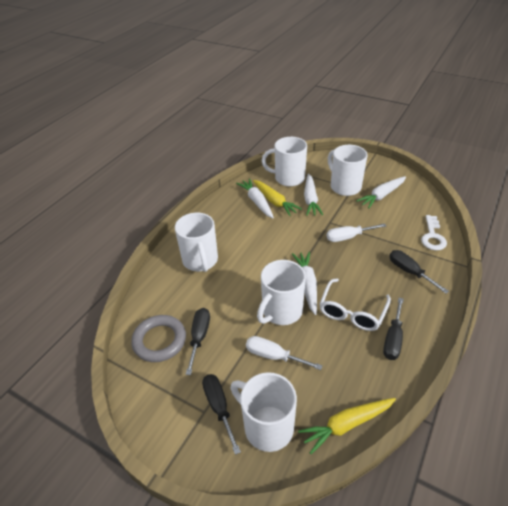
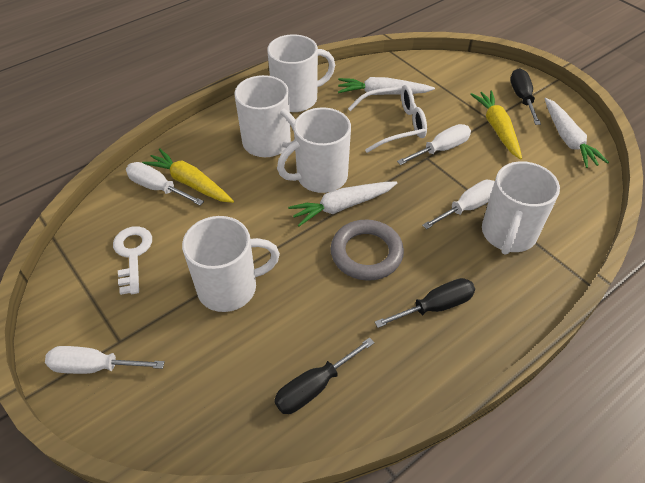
black screwdriver: 4 -> 3
white carrot: 4 -> 3
white screwdriver: 2 -> 4

